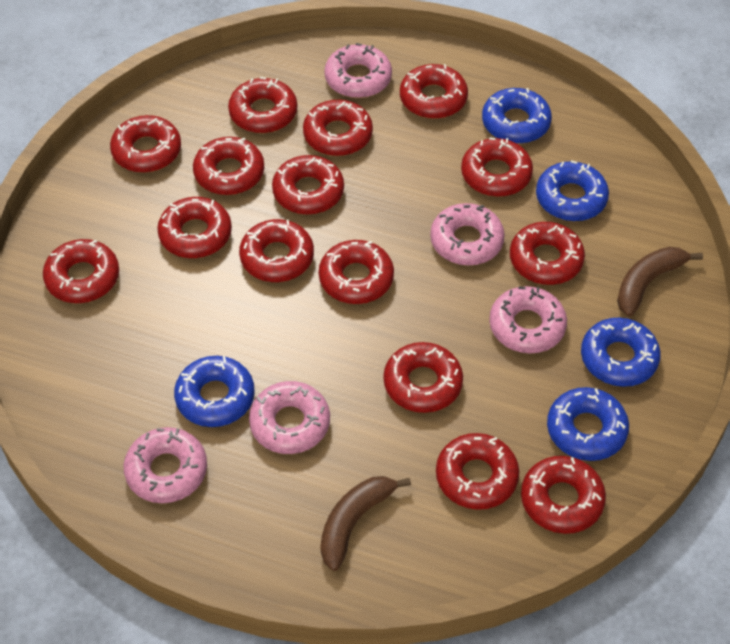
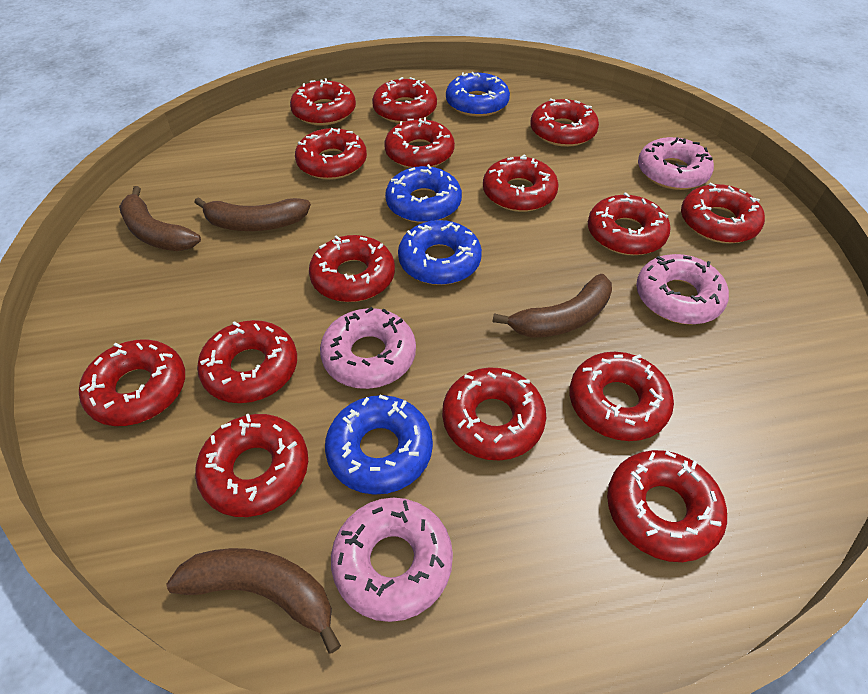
blue donut: 5 -> 4
brown banana: 2 -> 4
pink donut: 5 -> 4

